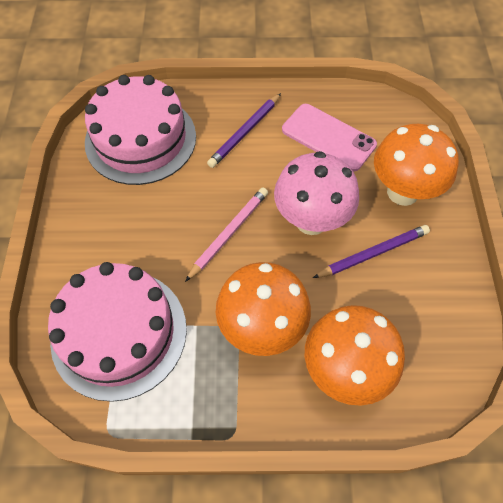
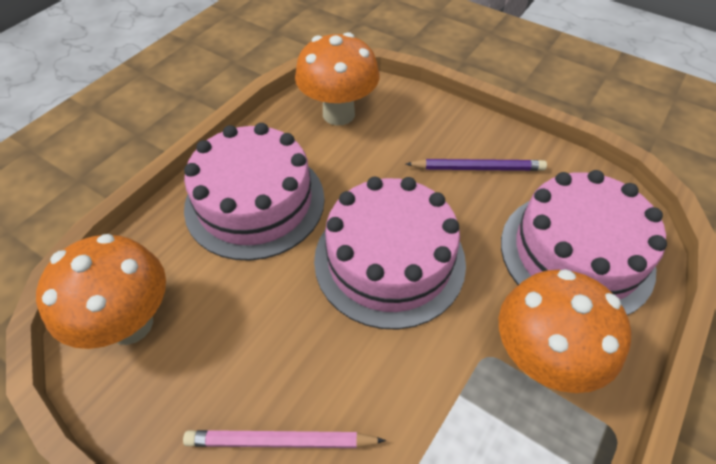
pink cake: 2 -> 3
pink mushroom: 1 -> 0
pink phone: 1 -> 0
purple pencil: 2 -> 1

